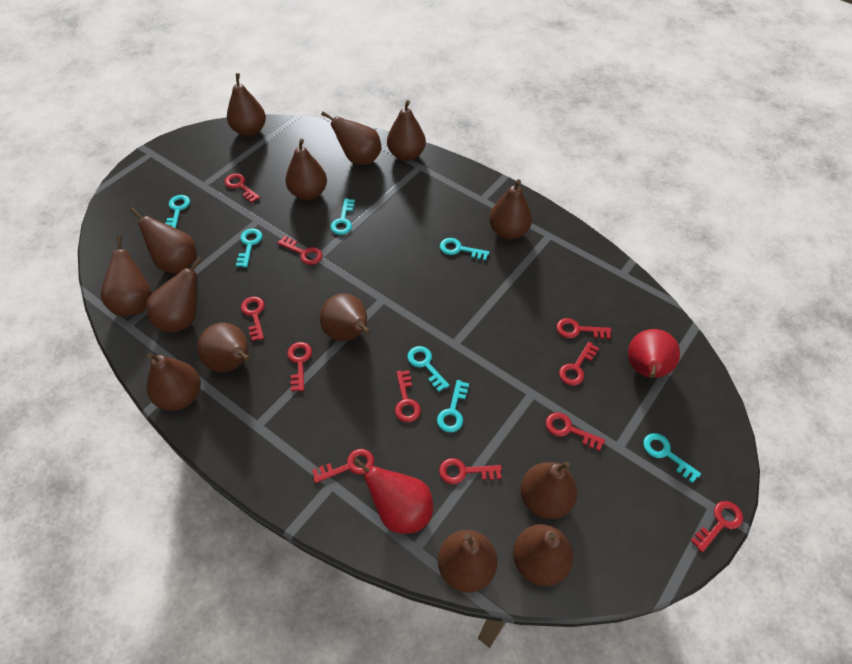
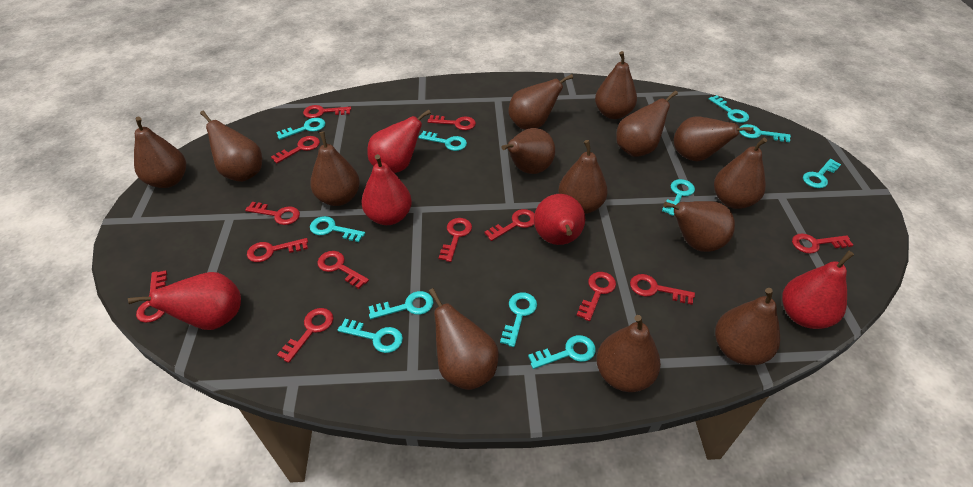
red key: 11 -> 13
red pear: 2 -> 5
turquoise key: 7 -> 11

